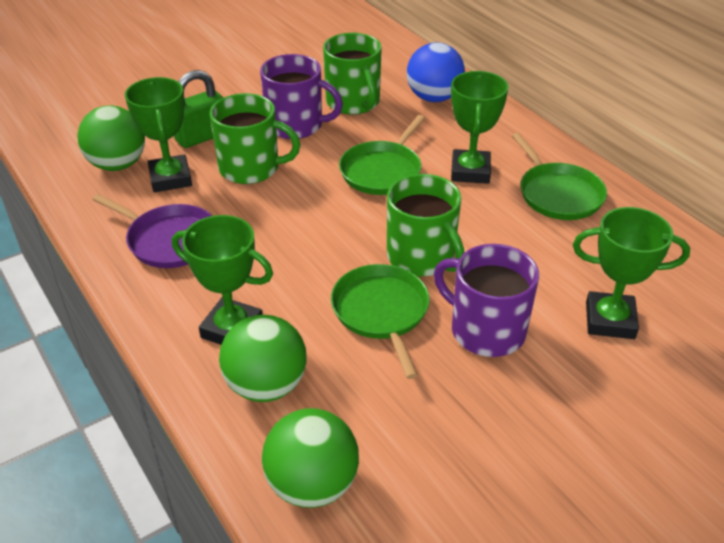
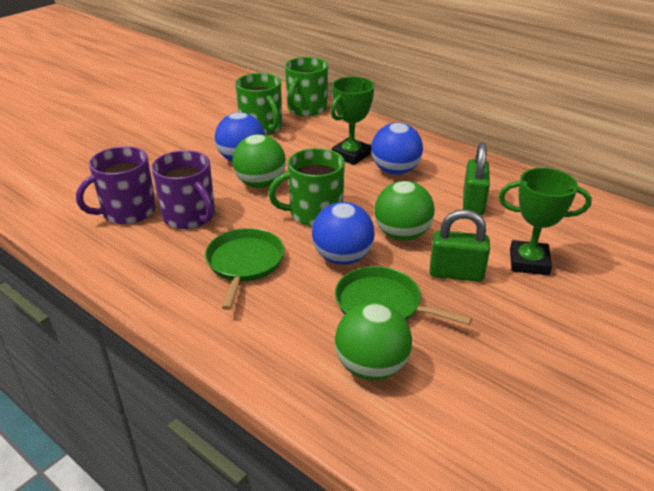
blue ball: 1 -> 3
green padlock: 1 -> 2
green pan: 3 -> 2
green trophy: 4 -> 2
purple pan: 1 -> 0

